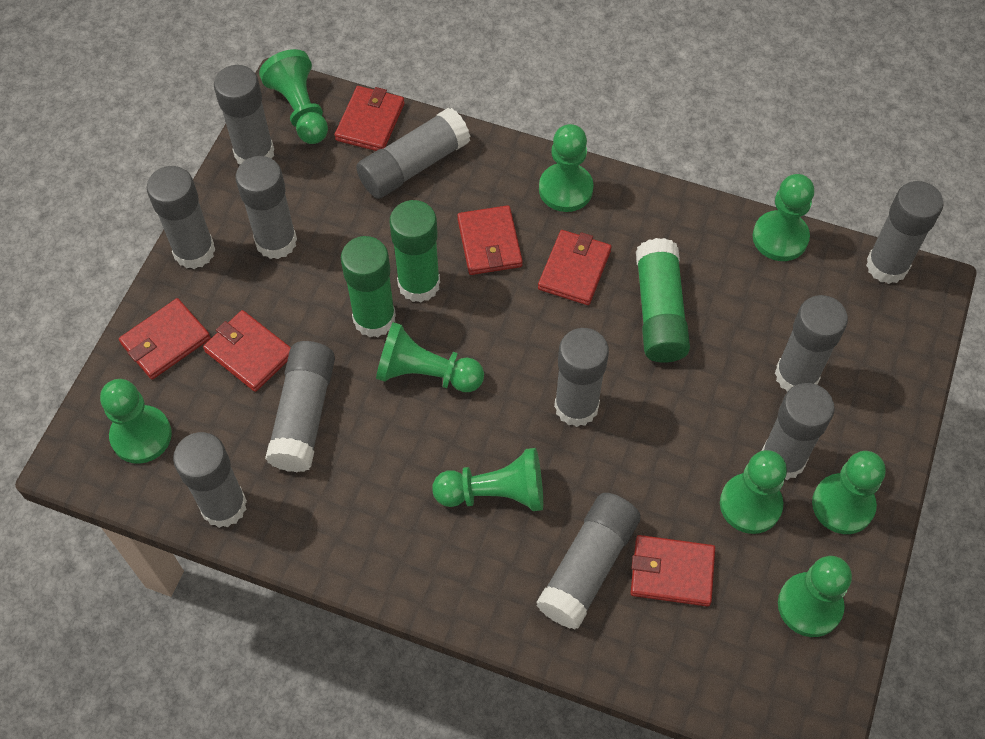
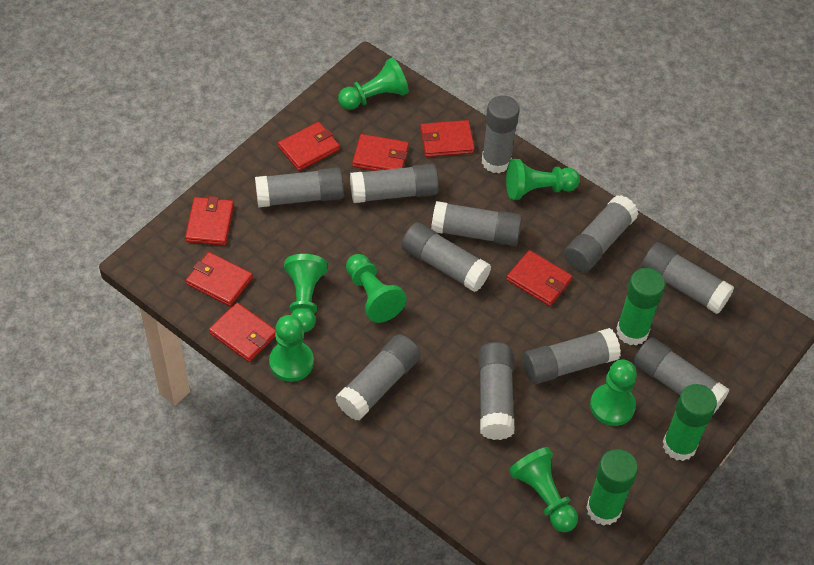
green pawn: 9 -> 7
red wallet: 6 -> 7

